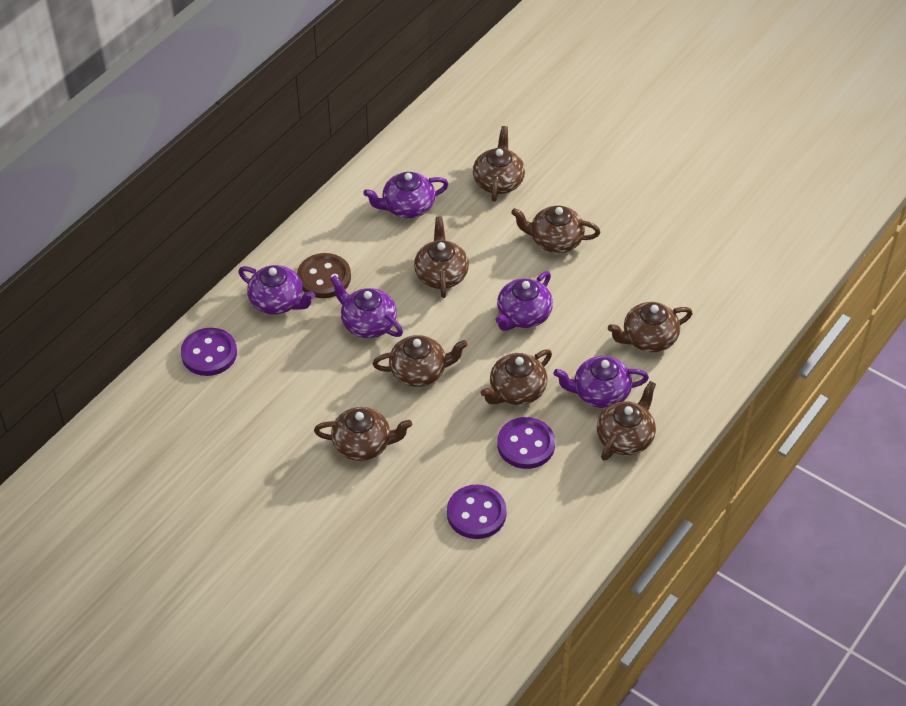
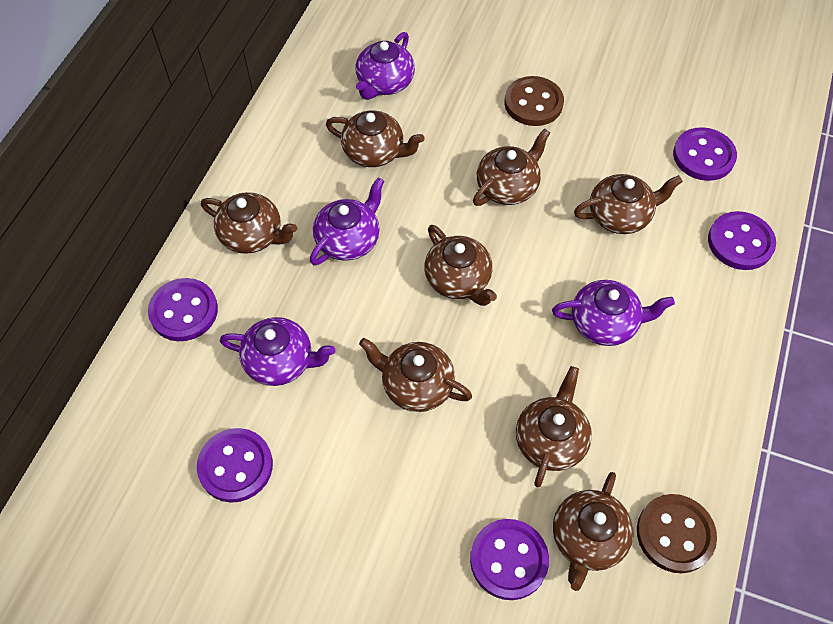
brown button: 1 -> 2
purple button: 3 -> 5
purple teapot: 5 -> 4

